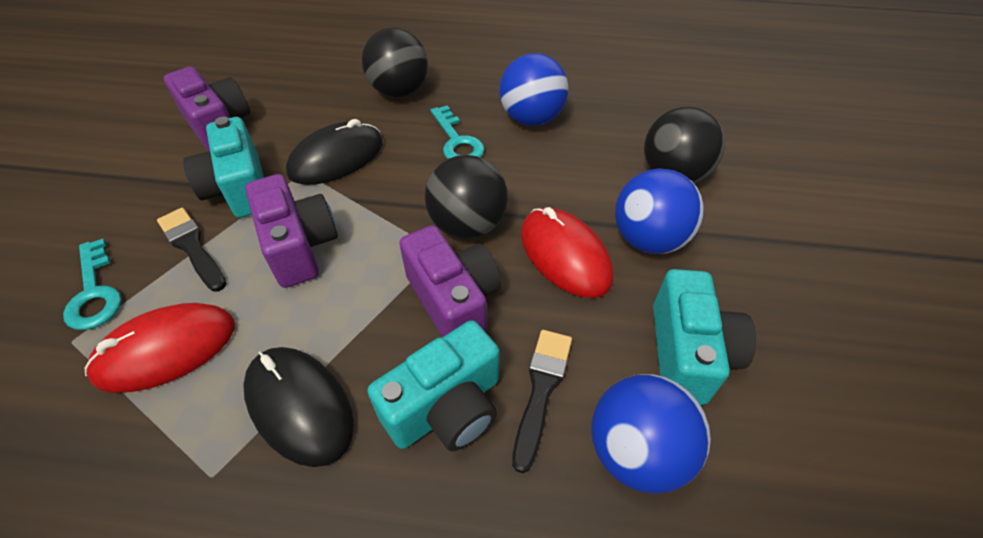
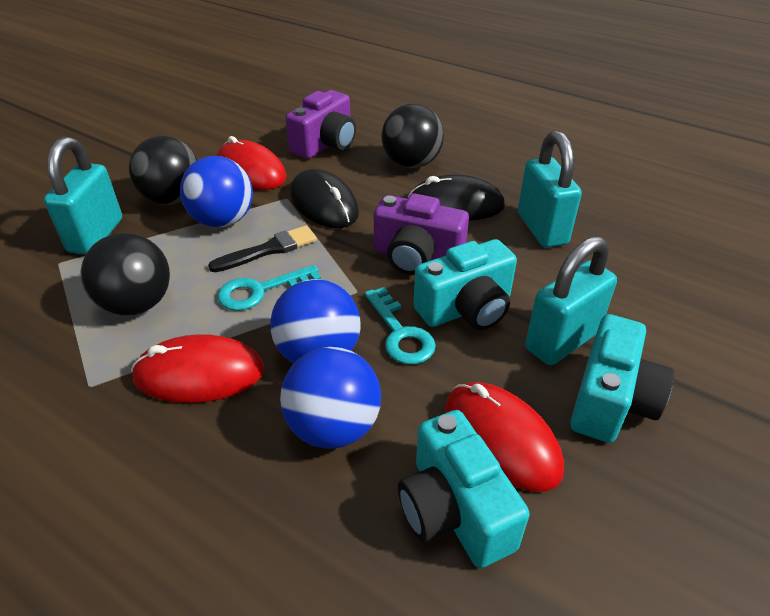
black brush: 2 -> 1
purple camera: 3 -> 2
red mouse: 2 -> 3
turquoise padlock: 0 -> 3

